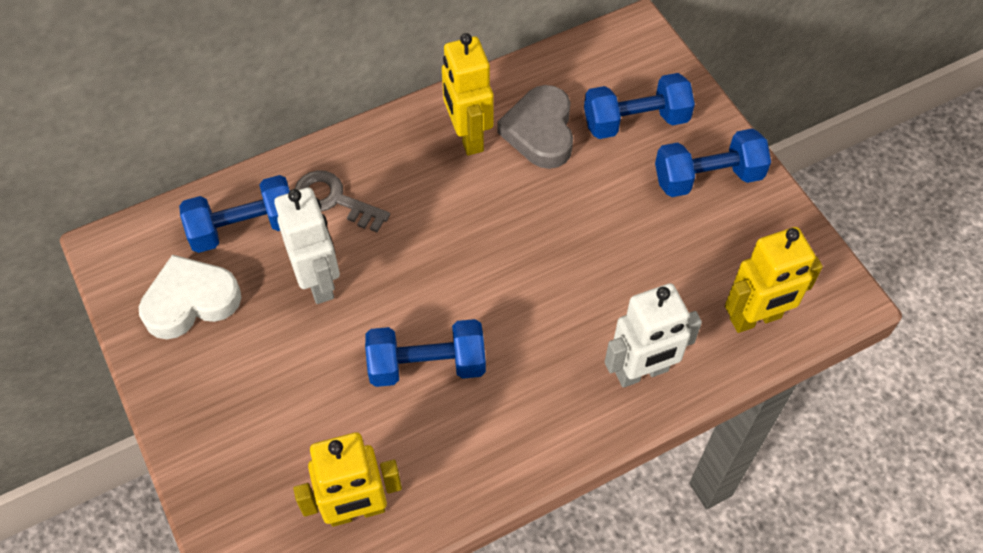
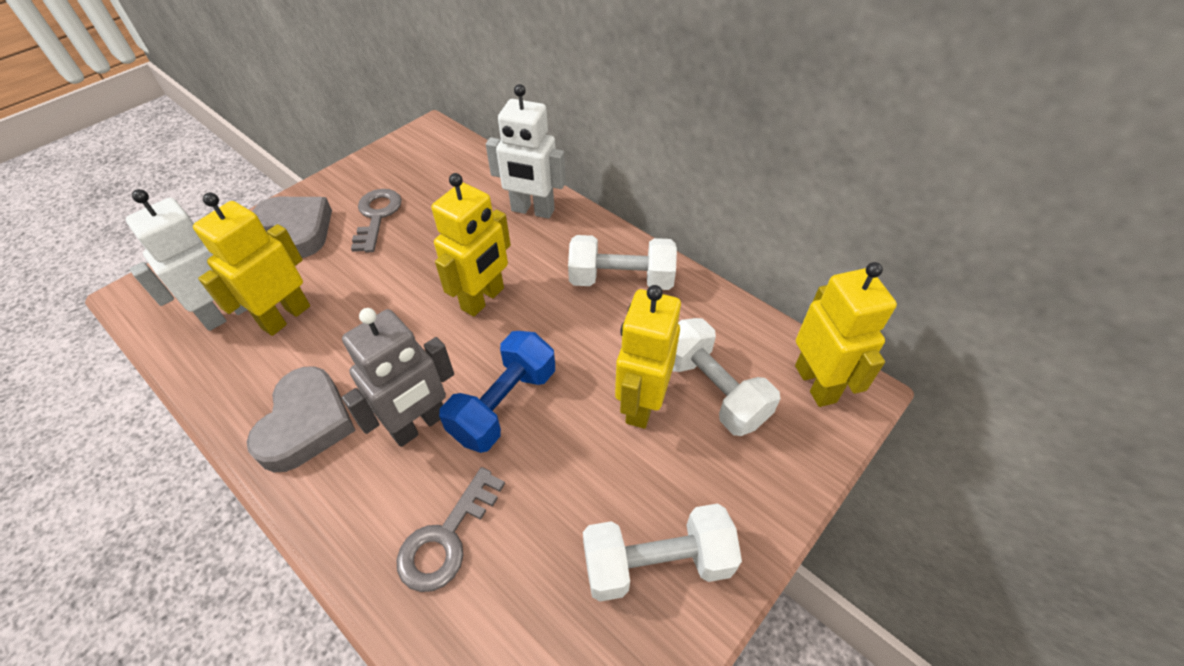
blue dumbbell: 4 -> 1
grey heart: 1 -> 2
grey key: 1 -> 2
grey robot: 0 -> 1
white dumbbell: 0 -> 3
white heart: 1 -> 0
yellow robot: 3 -> 4

